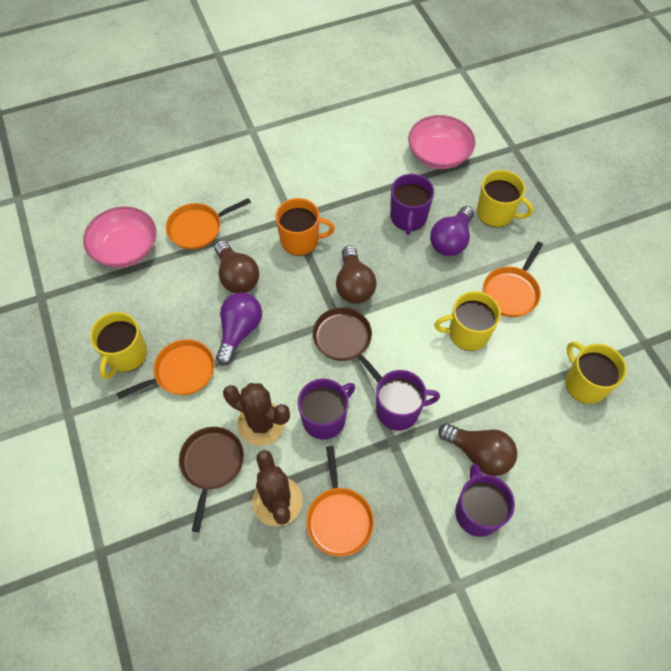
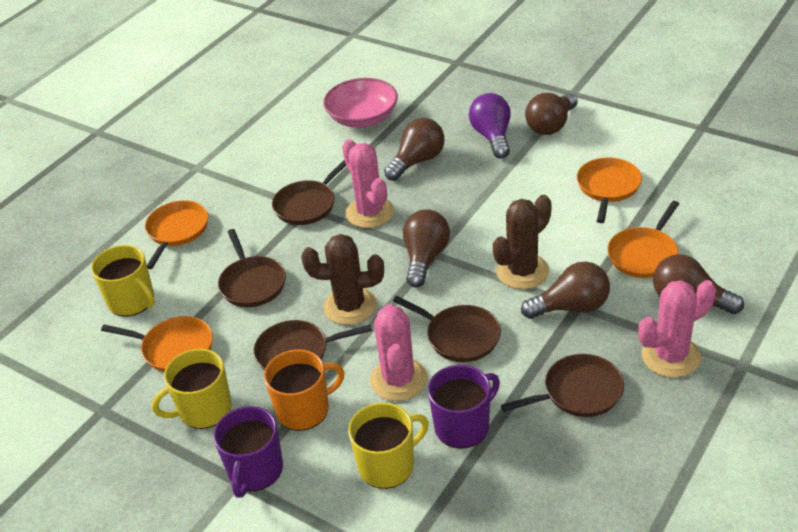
brown light bulb: 3 -> 5
brown pan: 2 -> 5
pink bowl: 2 -> 1
pink cactus: 0 -> 3
purple light bulb: 2 -> 1
purple mug: 4 -> 2
yellow mug: 4 -> 3

